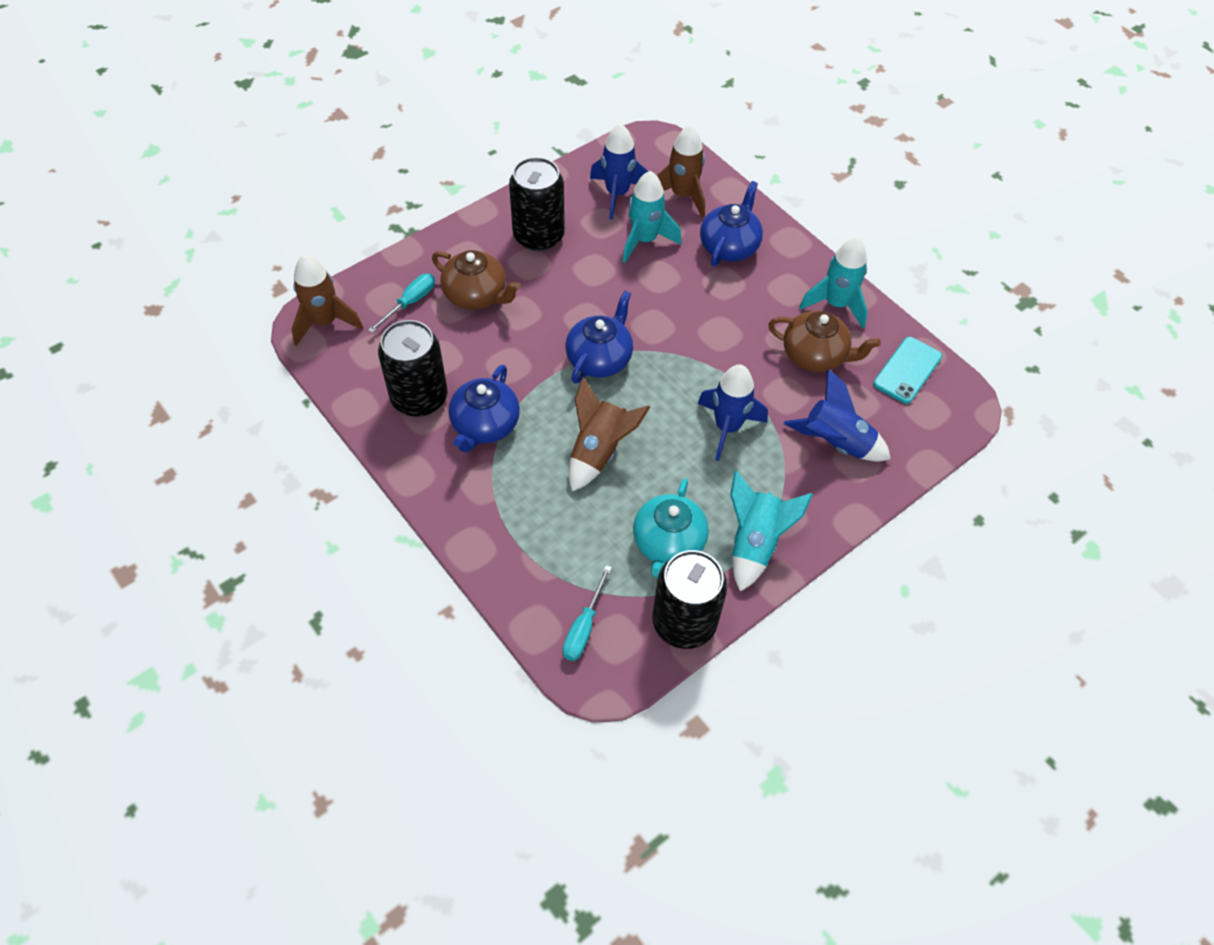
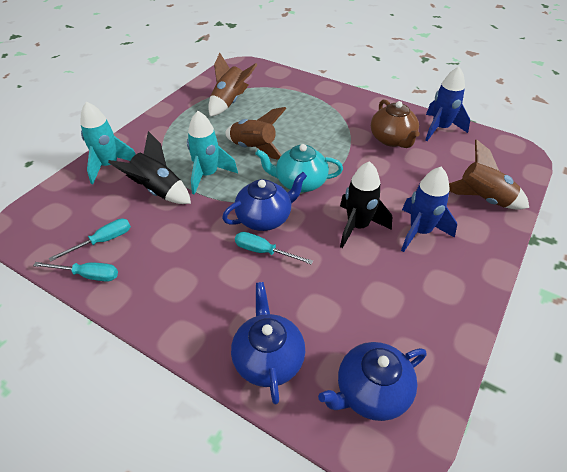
black can: 3 -> 0
black rocket: 0 -> 2
blue rocket: 3 -> 2
brown teapot: 2 -> 1
turquoise phone: 1 -> 0
turquoise rocket: 3 -> 2
turquoise screwdriver: 2 -> 3

